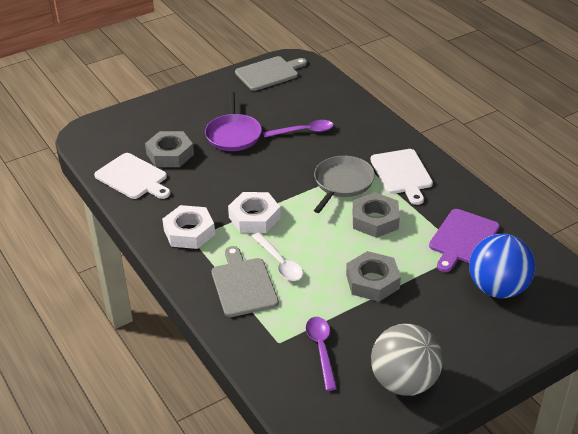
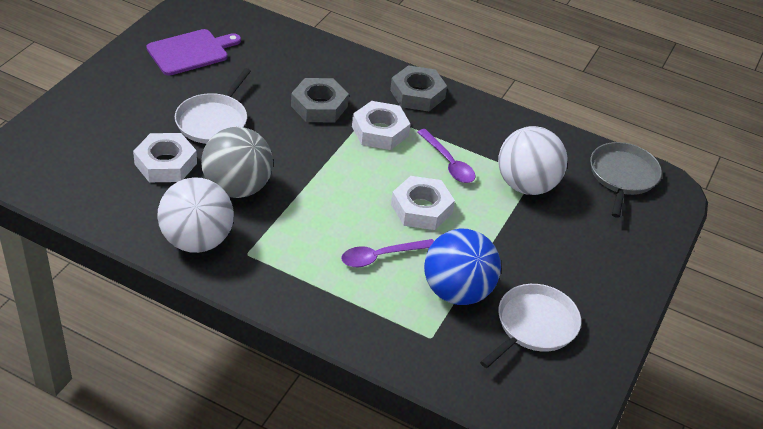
grey cutting board: 2 -> 0
grey nut: 3 -> 2
purple pan: 1 -> 0
white ball: 0 -> 2
white cutting board: 2 -> 0
white nut: 2 -> 3
white pan: 0 -> 2
white spoon: 1 -> 0

